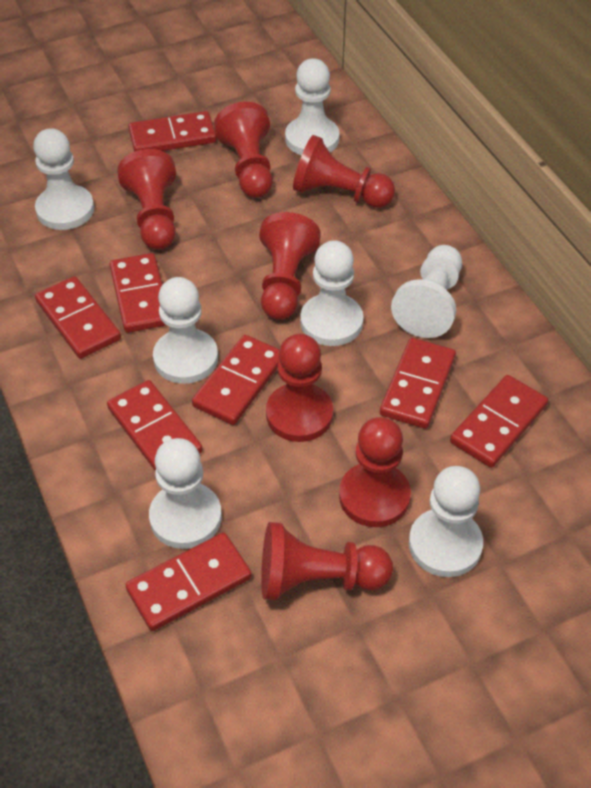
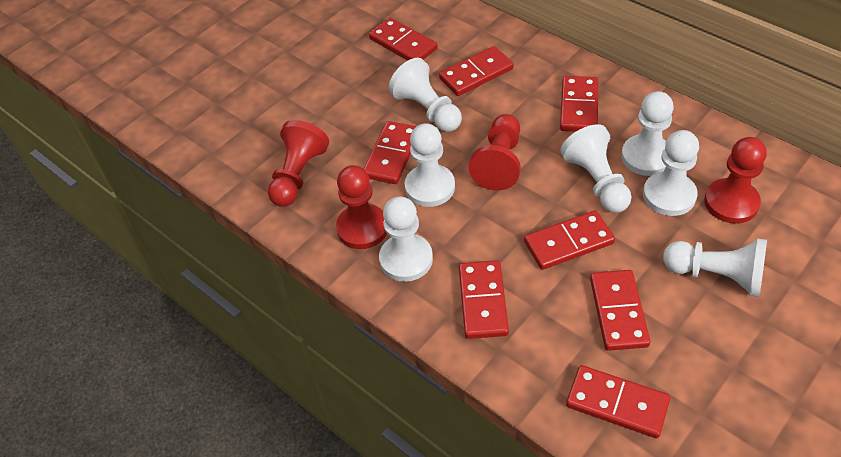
red pawn: 7 -> 4

